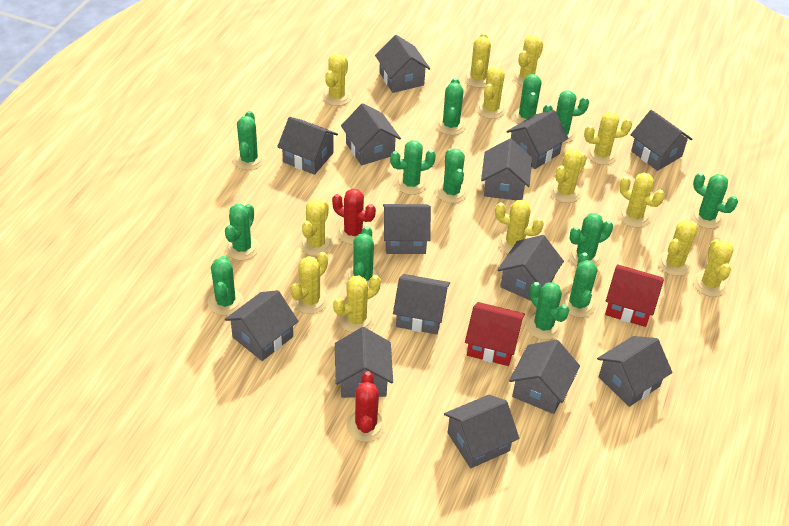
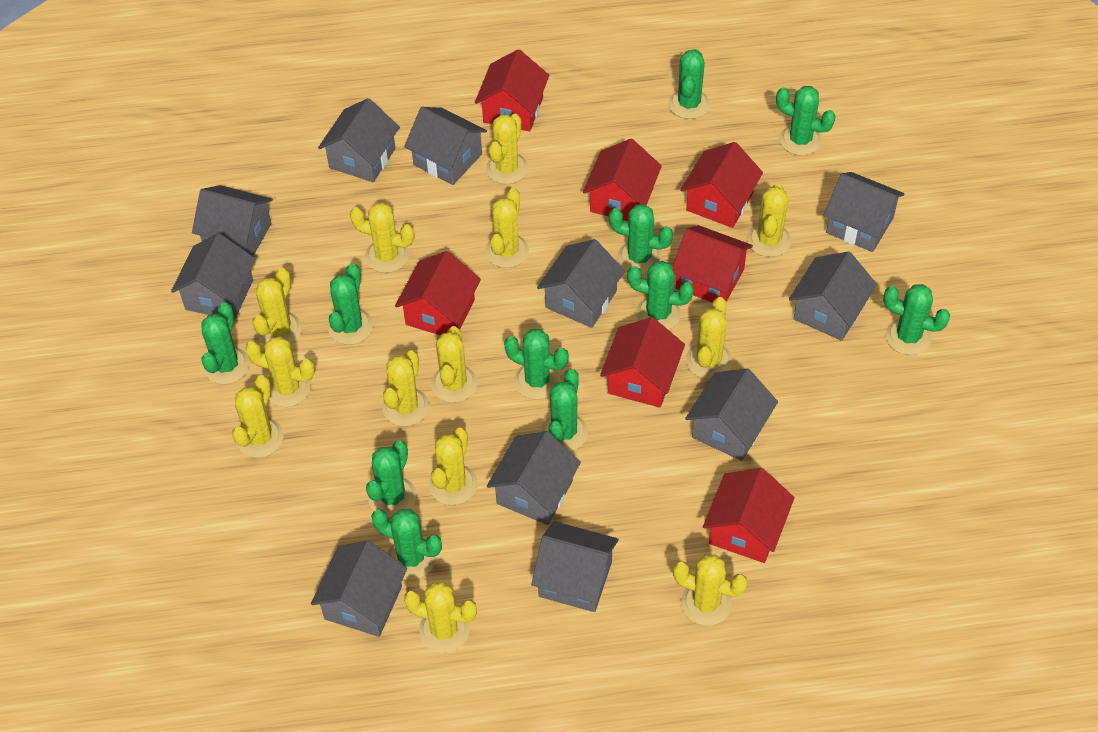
green cactus: 13 -> 11
grey house: 14 -> 11
red cactus: 2 -> 0
red house: 2 -> 7

